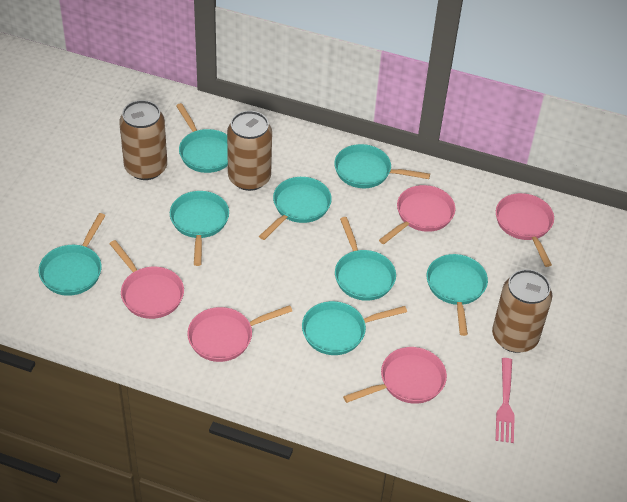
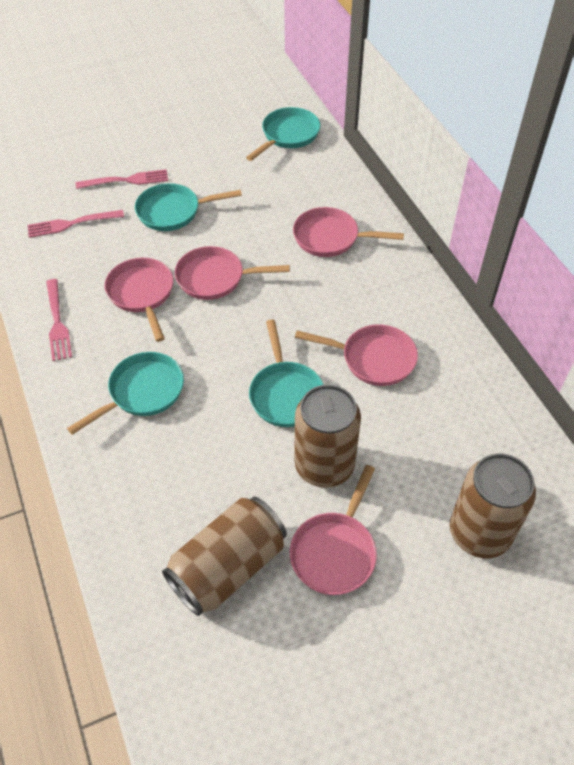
pink fork: 1 -> 3
turquoise pan: 8 -> 4

